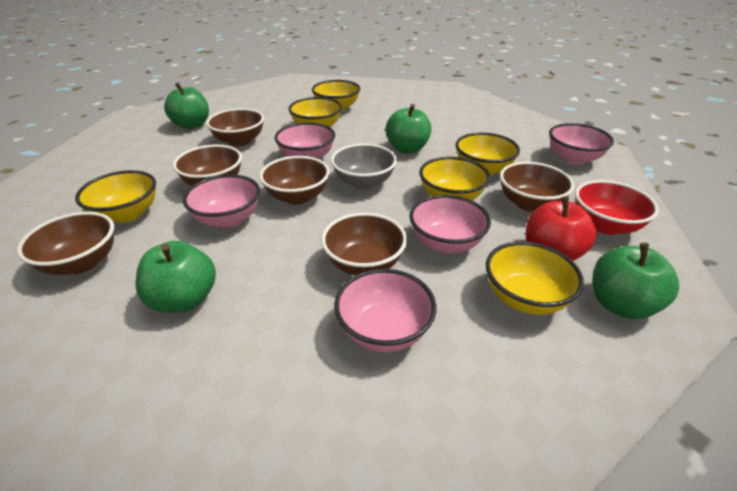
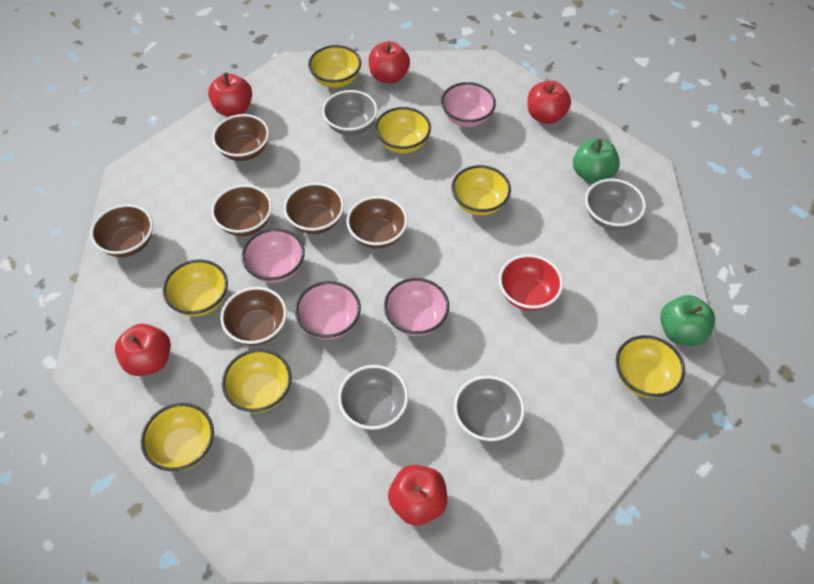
green apple: 4 -> 2
grey bowl: 1 -> 4
pink bowl: 5 -> 4
red apple: 1 -> 5
yellow bowl: 6 -> 7

